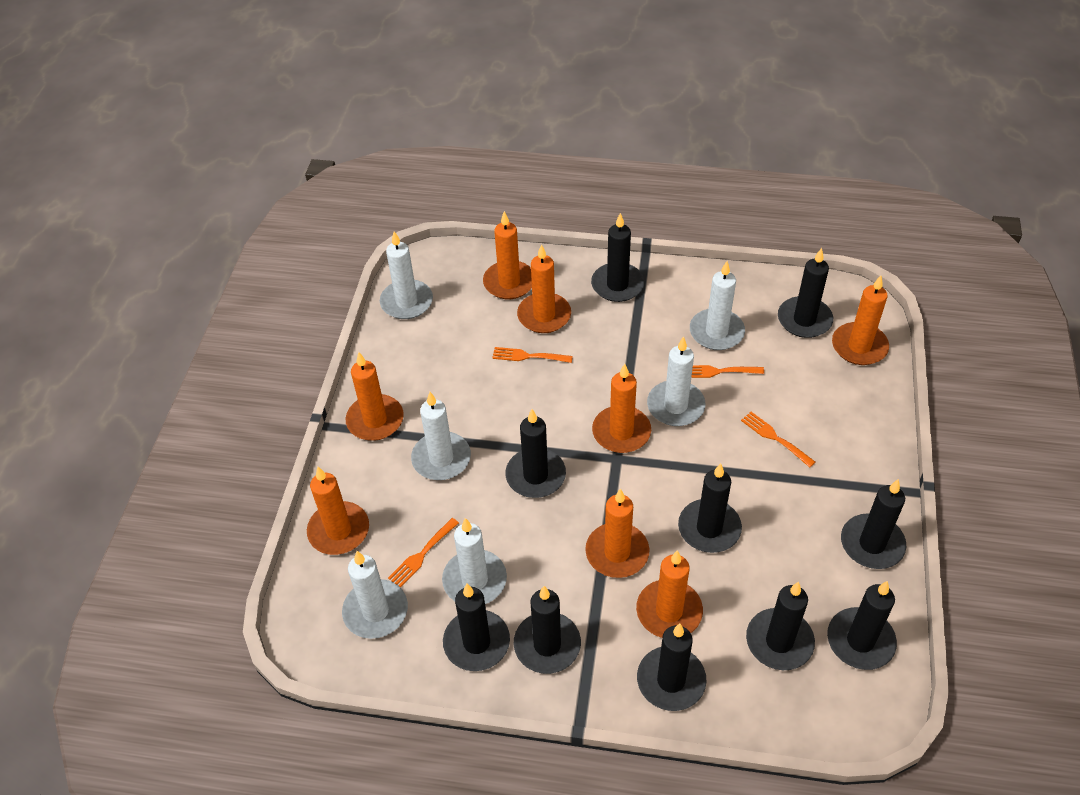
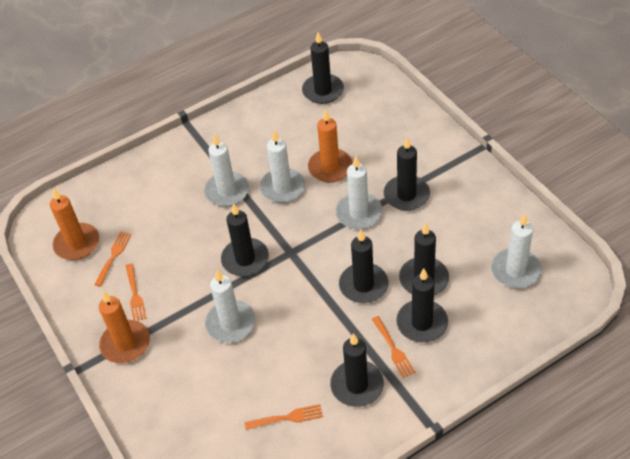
black candle: 10 -> 7
orange candle: 8 -> 3
white candle: 6 -> 5

